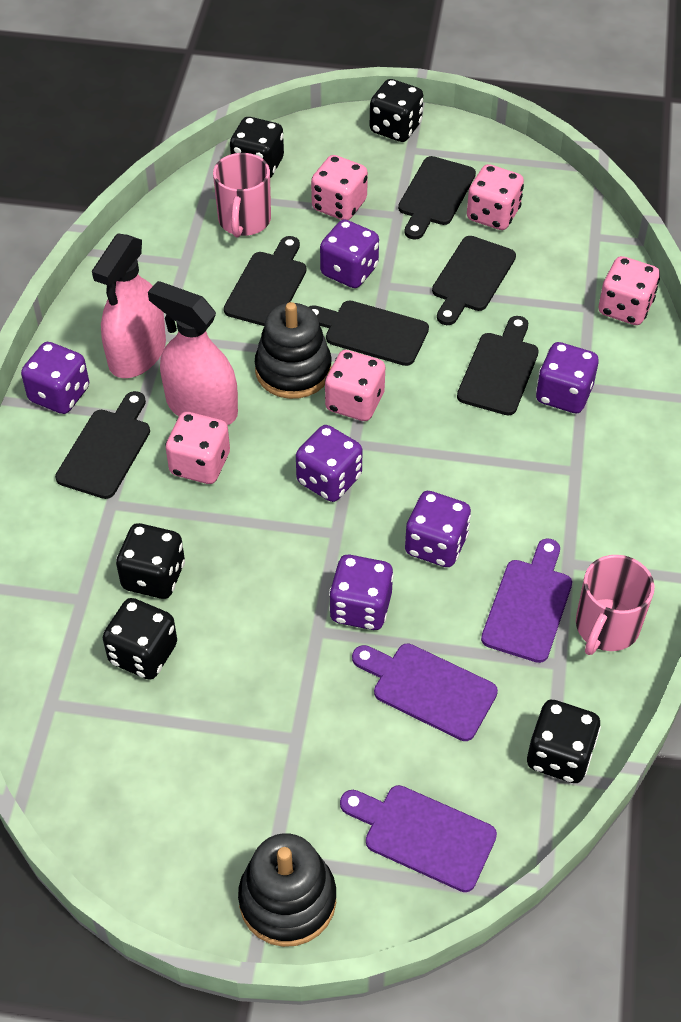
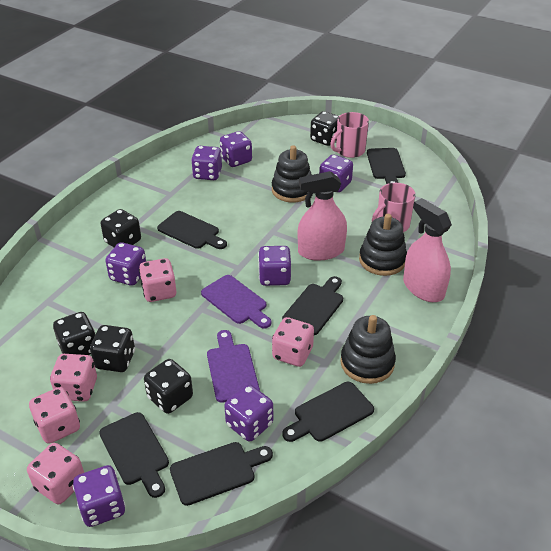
black stacking toy: 2 -> 3
purple cutting board: 3 -> 2
purple dice: 6 -> 7

